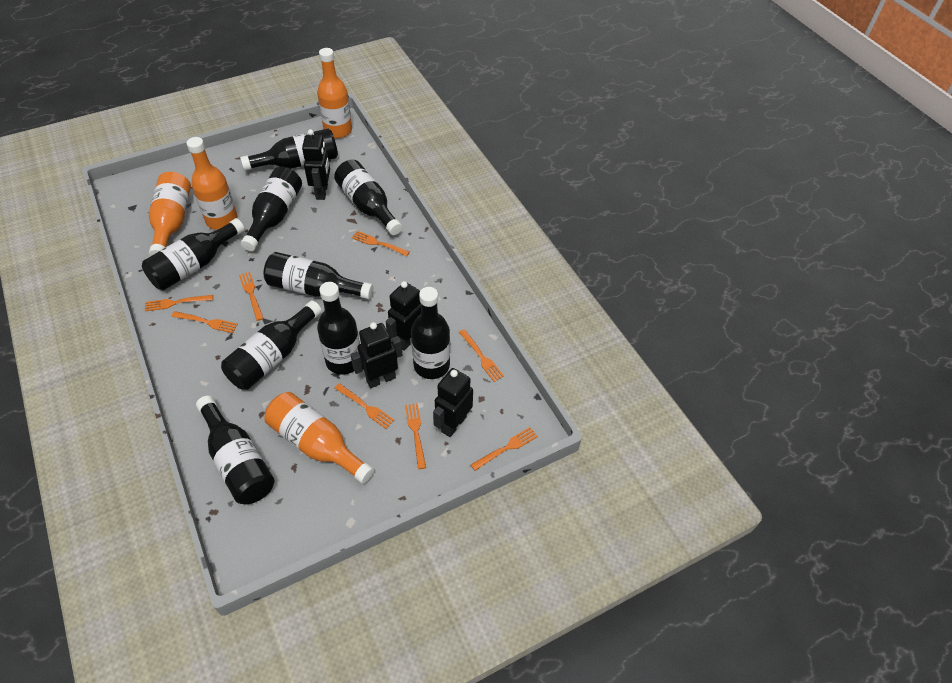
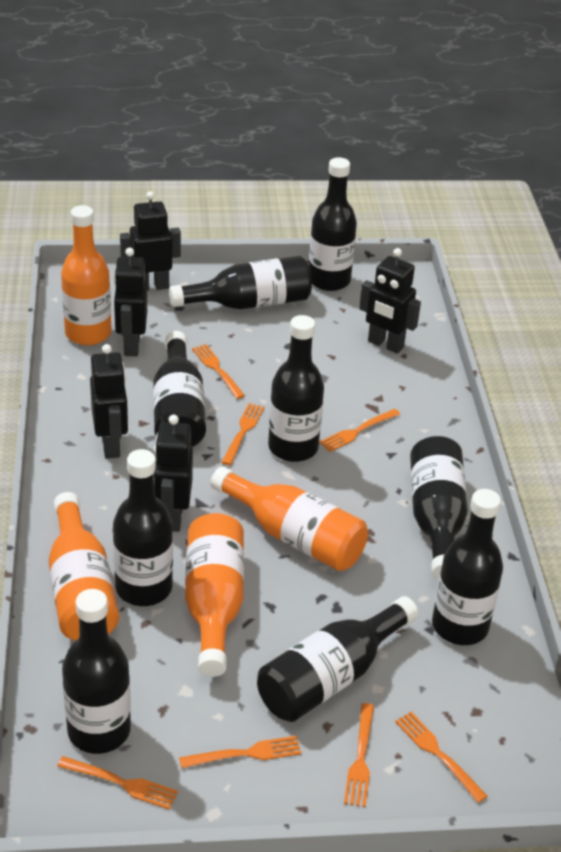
black robot: 4 -> 5
orange fork: 8 -> 7

